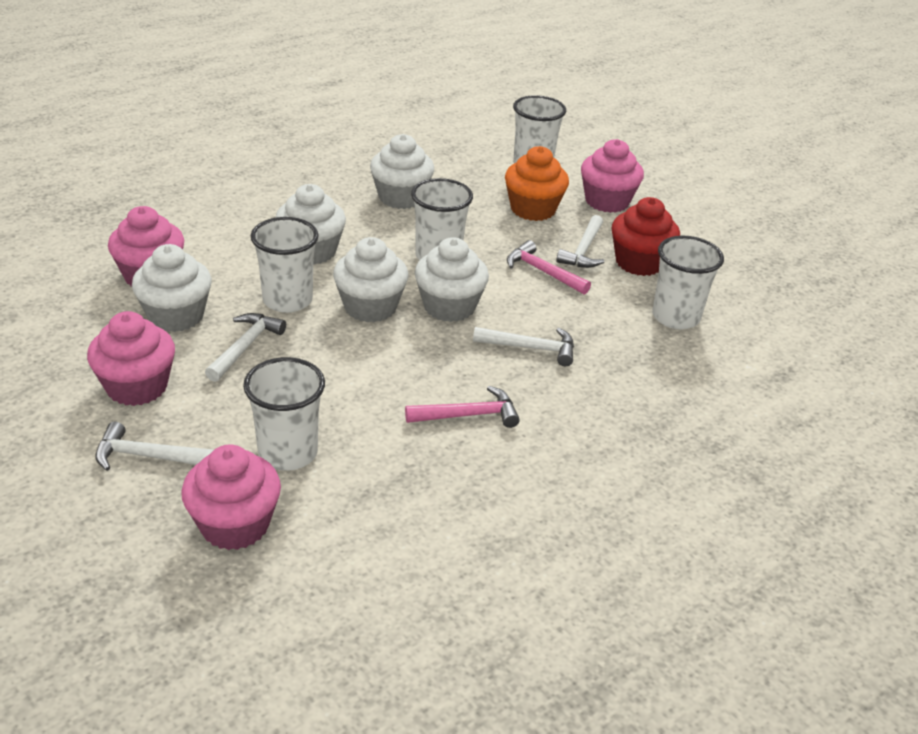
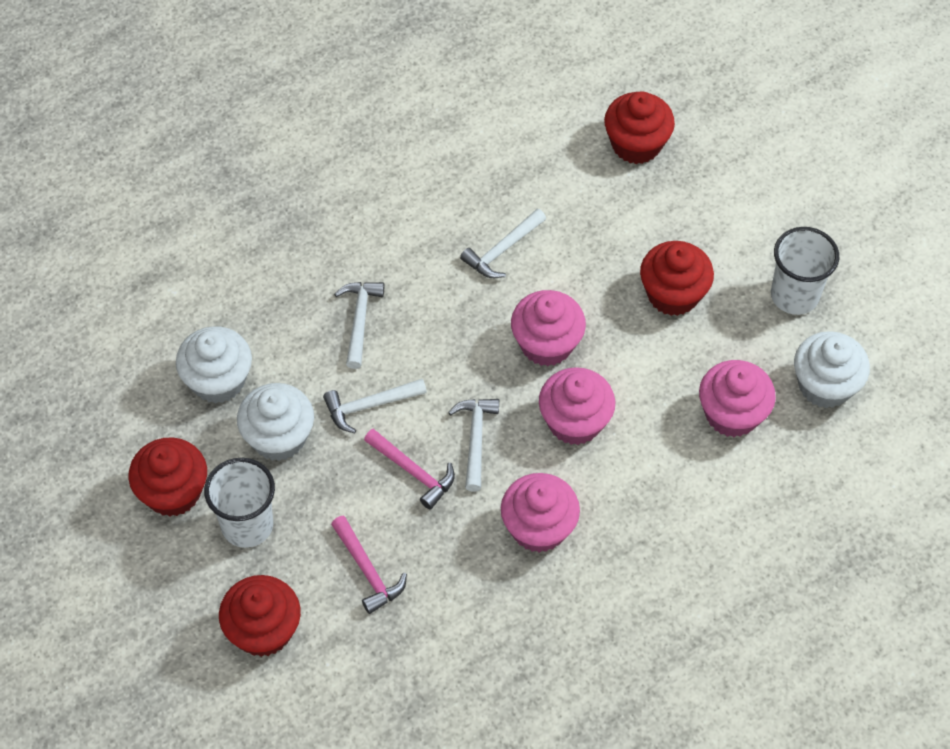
orange cupcake: 1 -> 0
red cupcake: 1 -> 4
white cup: 5 -> 2
white cupcake: 5 -> 3

